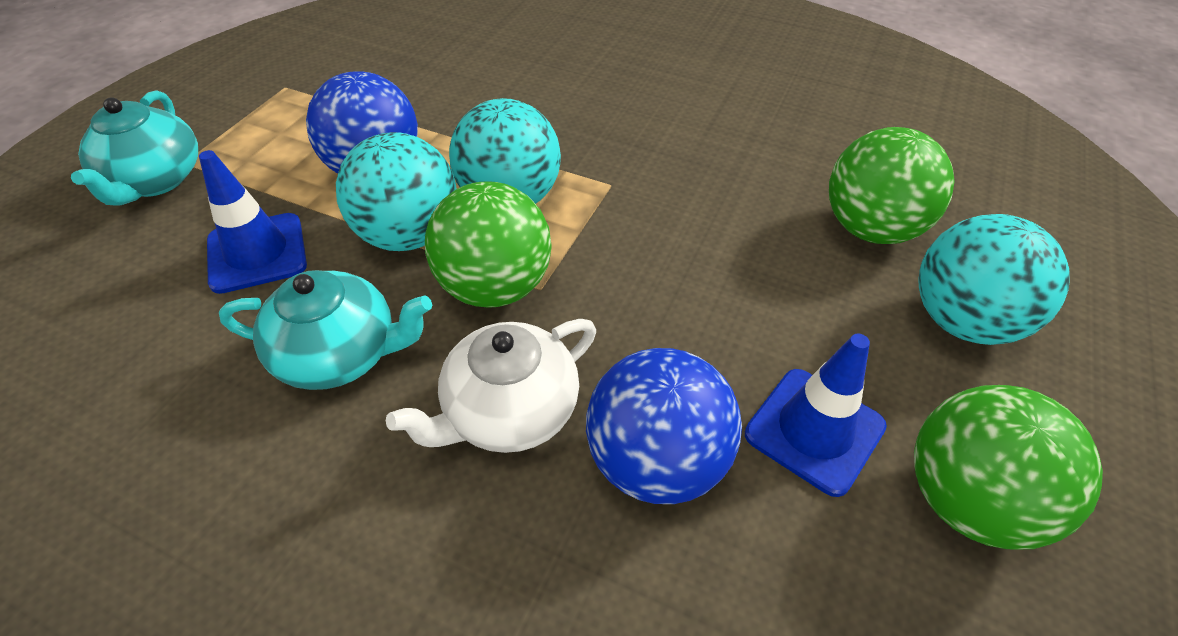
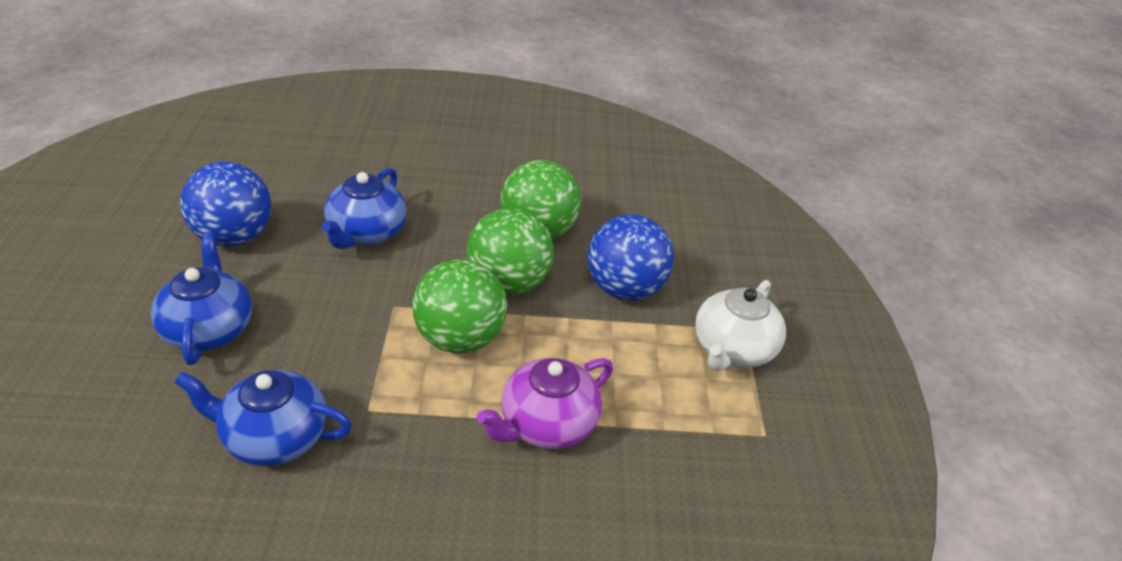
blue teapot: 0 -> 3
blue traffic cone: 2 -> 0
purple teapot: 0 -> 1
turquoise ball: 3 -> 0
turquoise teapot: 2 -> 0

